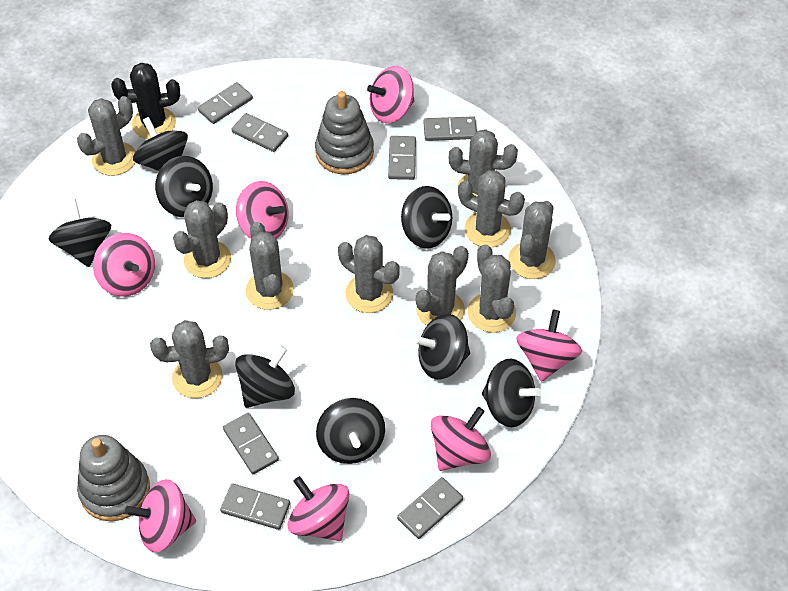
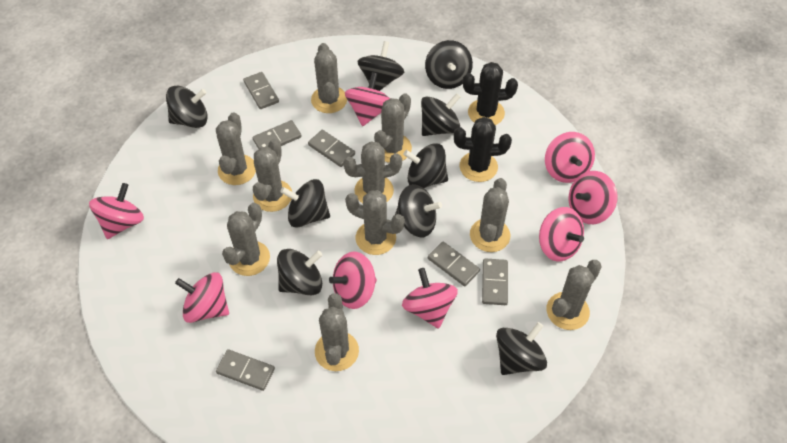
black cactus: 1 -> 2
black spinning top: 8 -> 9
grey domino: 7 -> 6
grey stacking toy: 2 -> 0
pink spinning top: 7 -> 8

